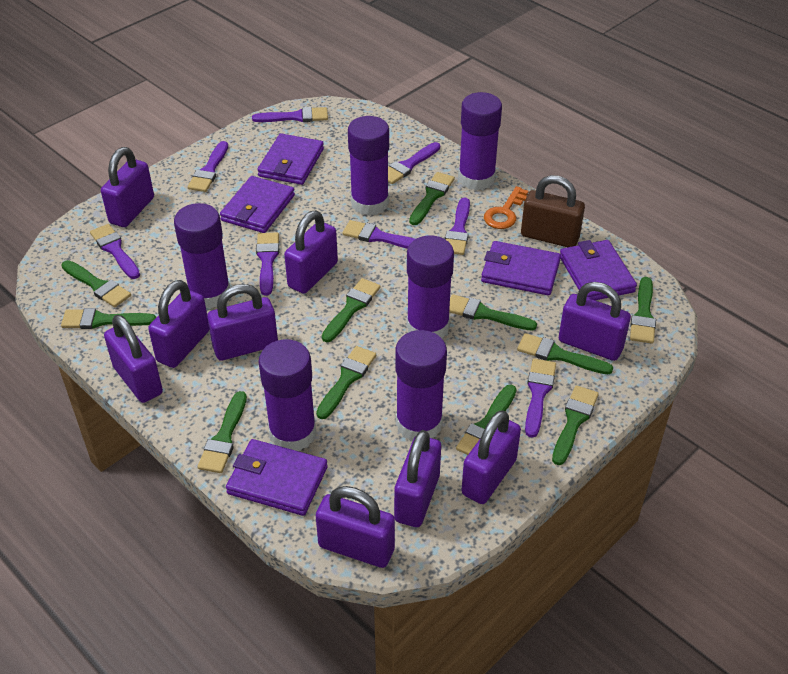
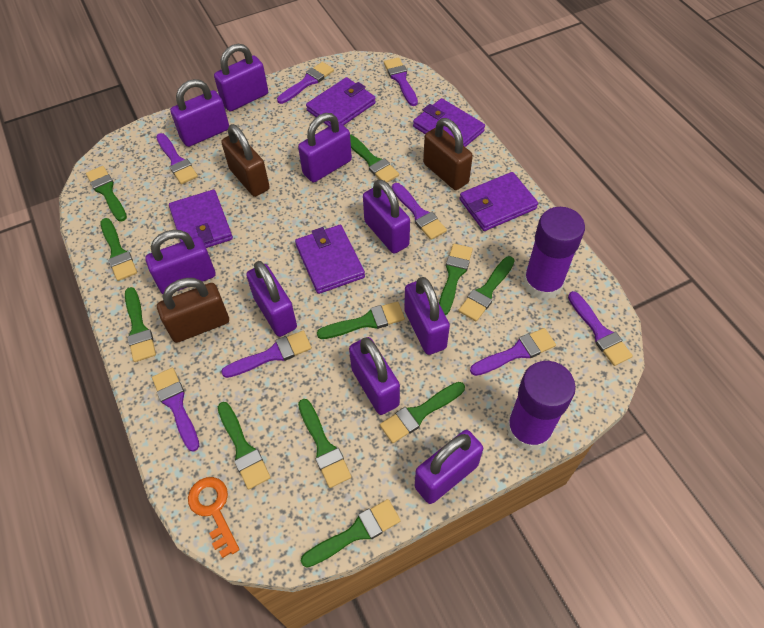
brown padlock: 1 -> 3
purple glue stick: 6 -> 2

